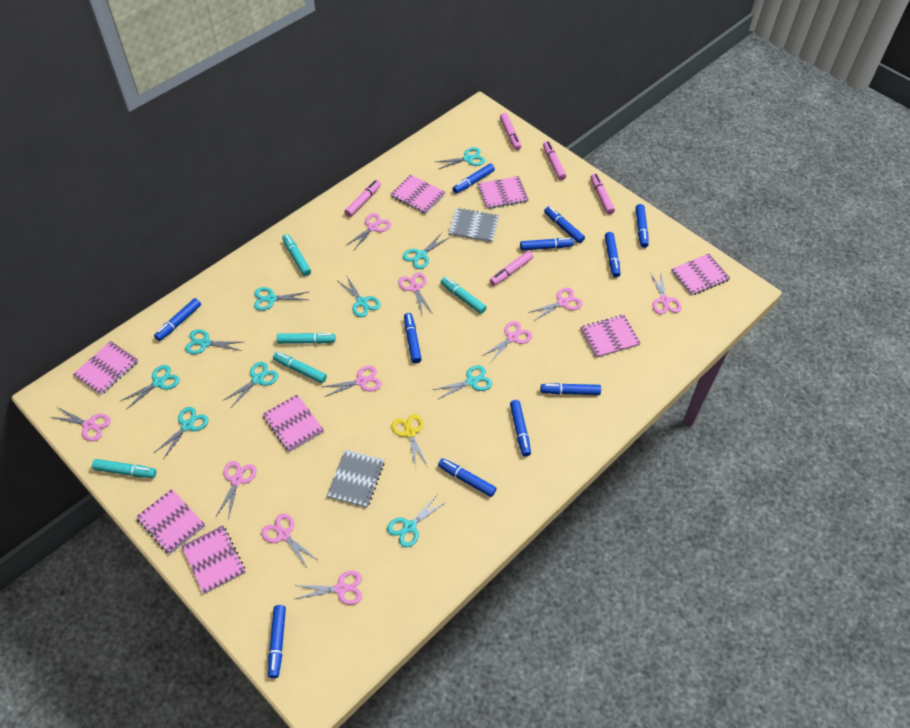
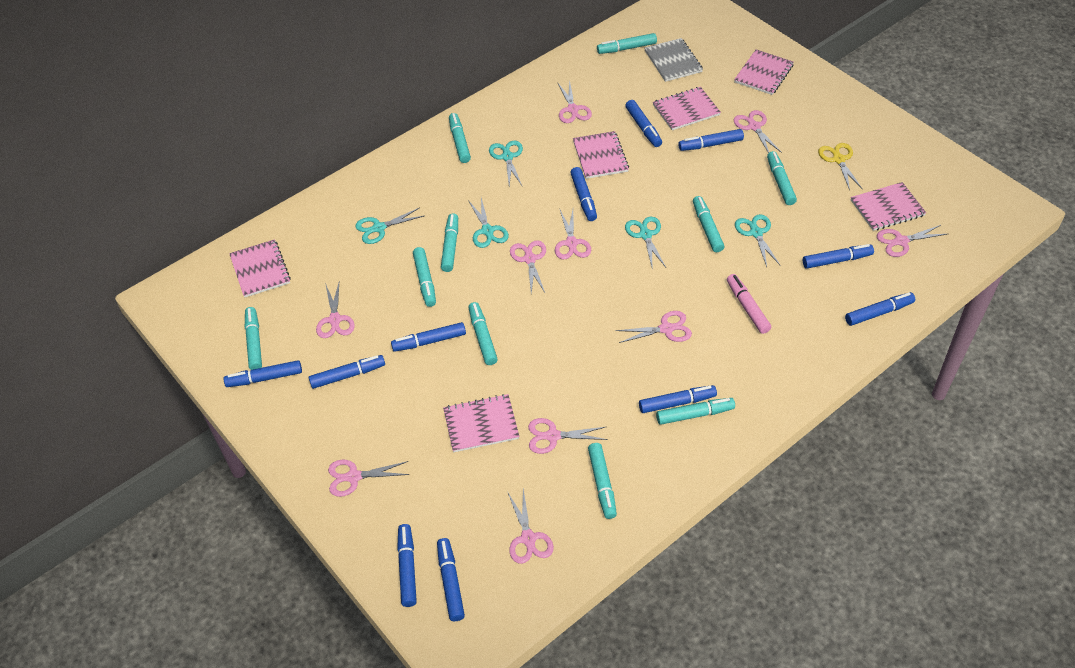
grey notebook: 2 -> 1
pink marker: 5 -> 1
pink notebook: 8 -> 6
turquoise marker: 5 -> 10
turquoise scissors: 10 -> 5

